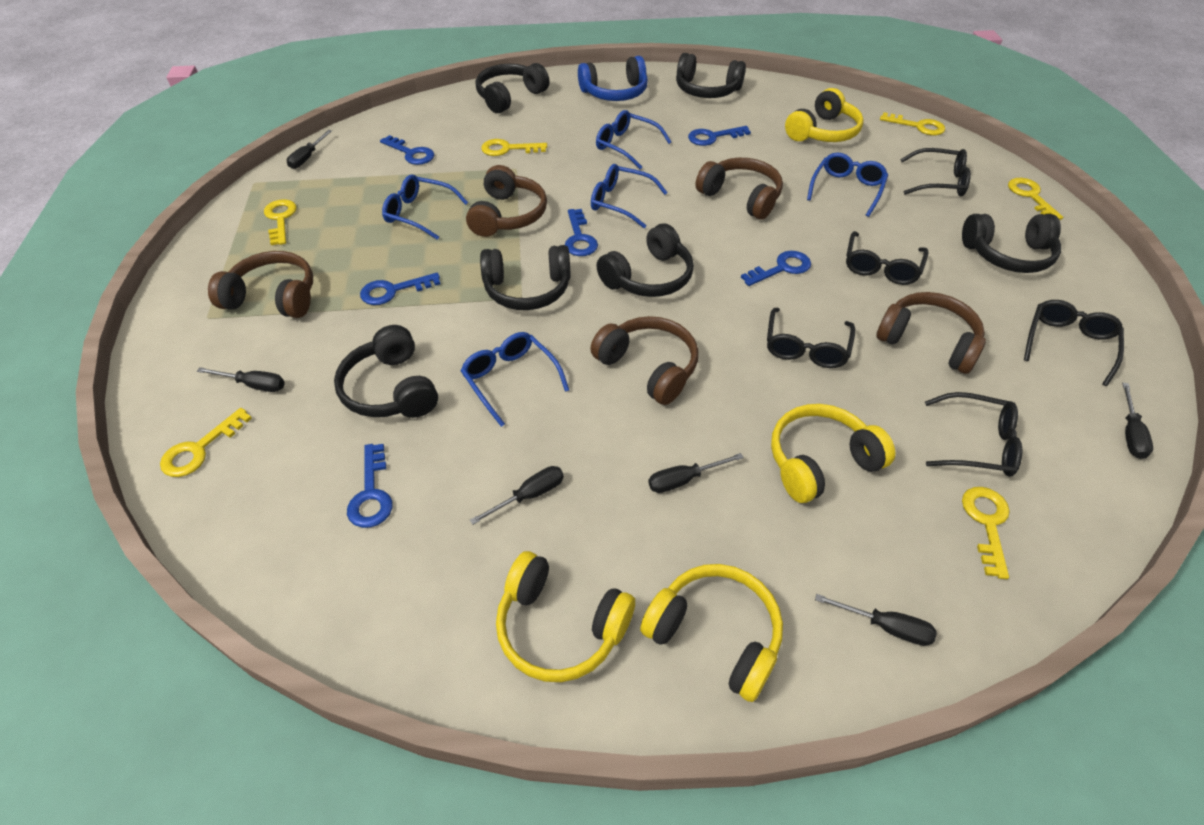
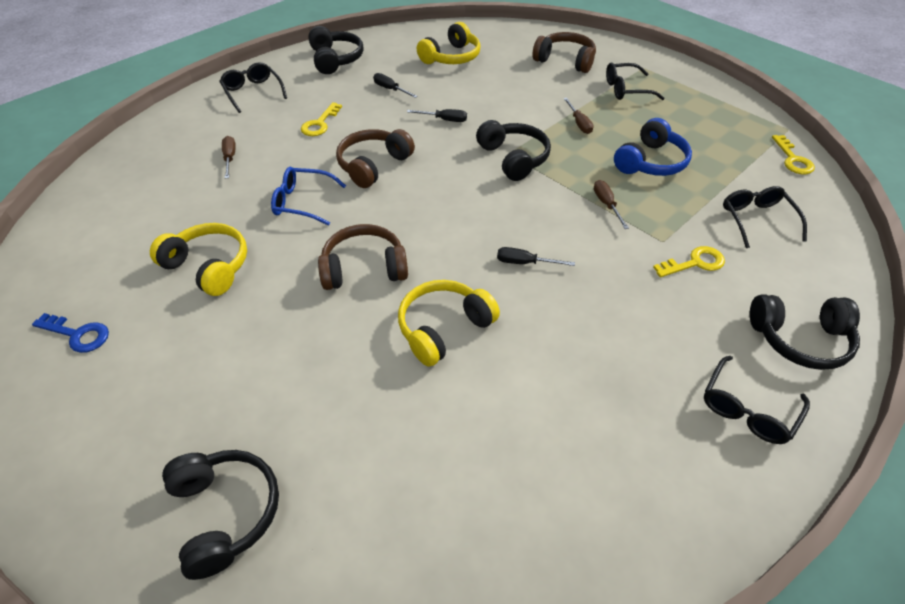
black glasses: 5 -> 4
black headphones: 6 -> 4
black screwdriver: 6 -> 3
blue glasses: 5 -> 1
blue key: 6 -> 1
brown headphones: 5 -> 3
brown screwdriver: 0 -> 3
yellow headphones: 4 -> 3
yellow key: 6 -> 3

